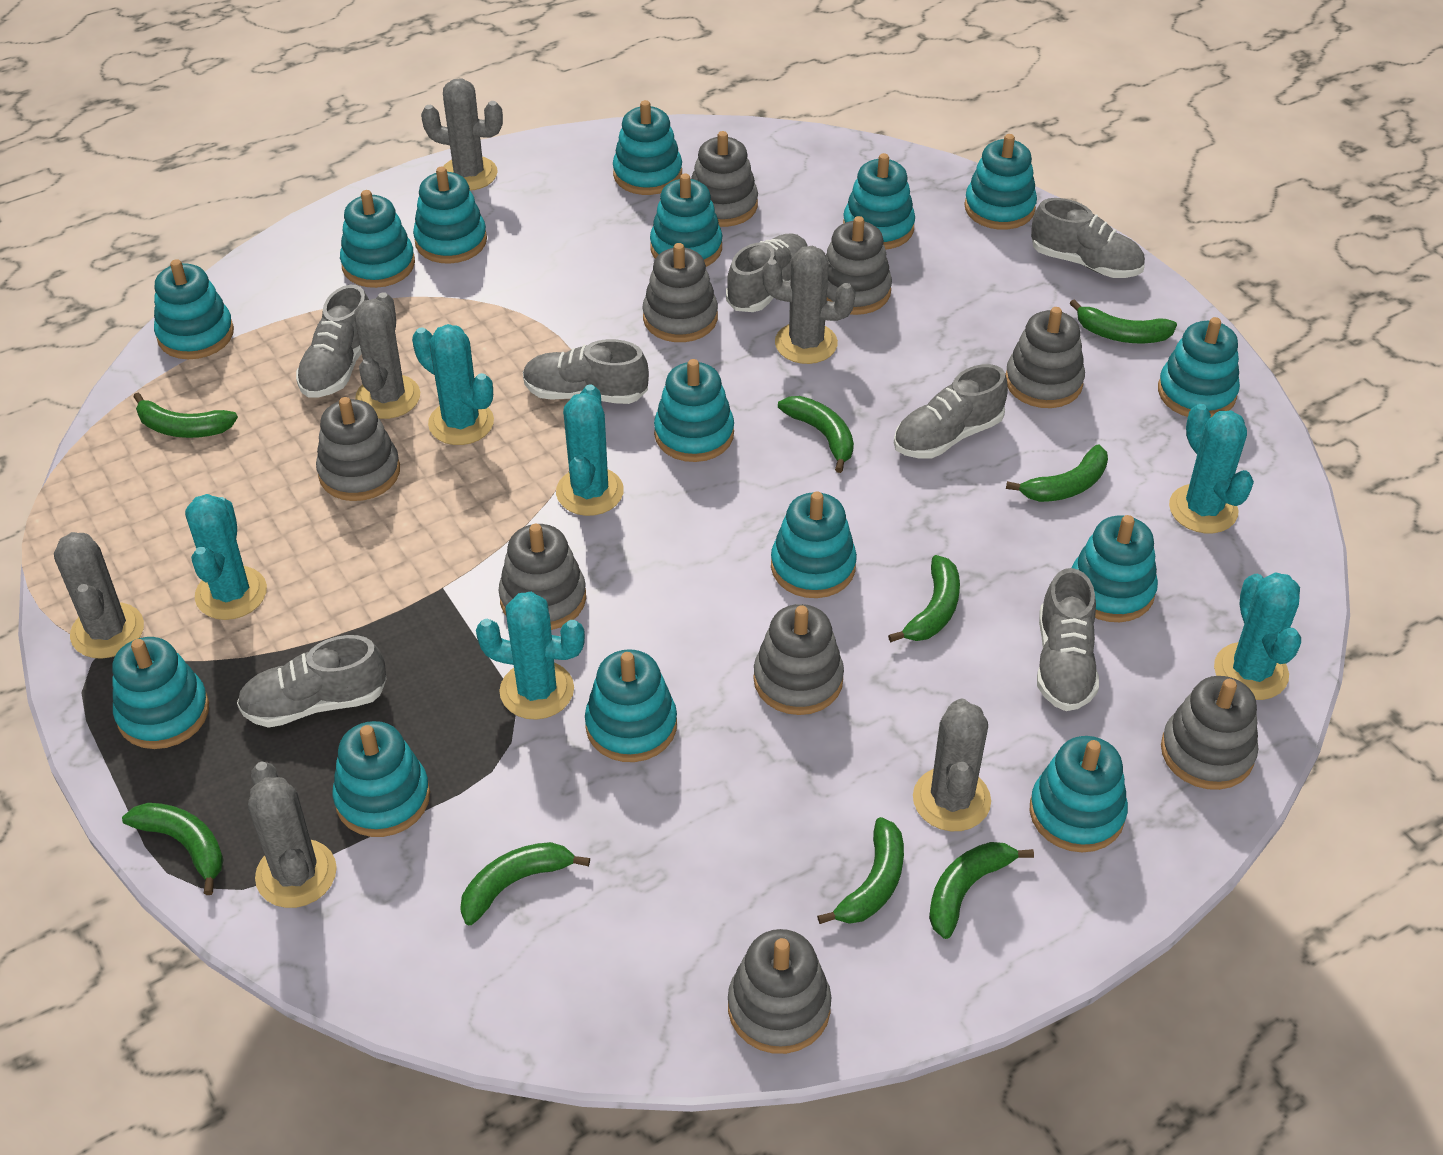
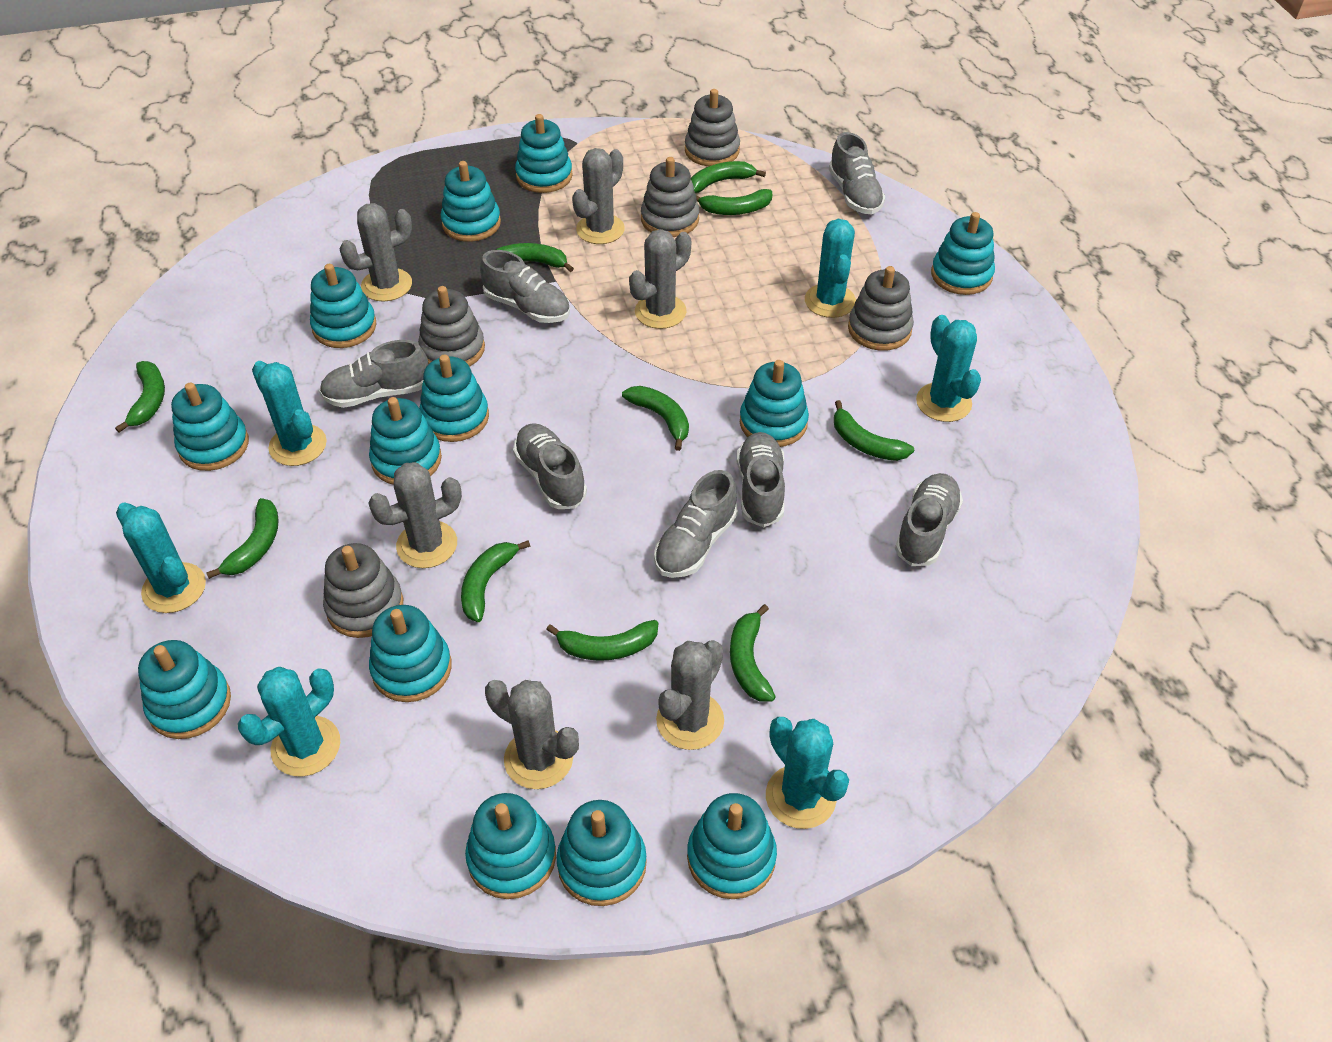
green banana: 9 -> 10
grey stacking toy: 9 -> 5
turquoise stacking toy: 15 -> 13

